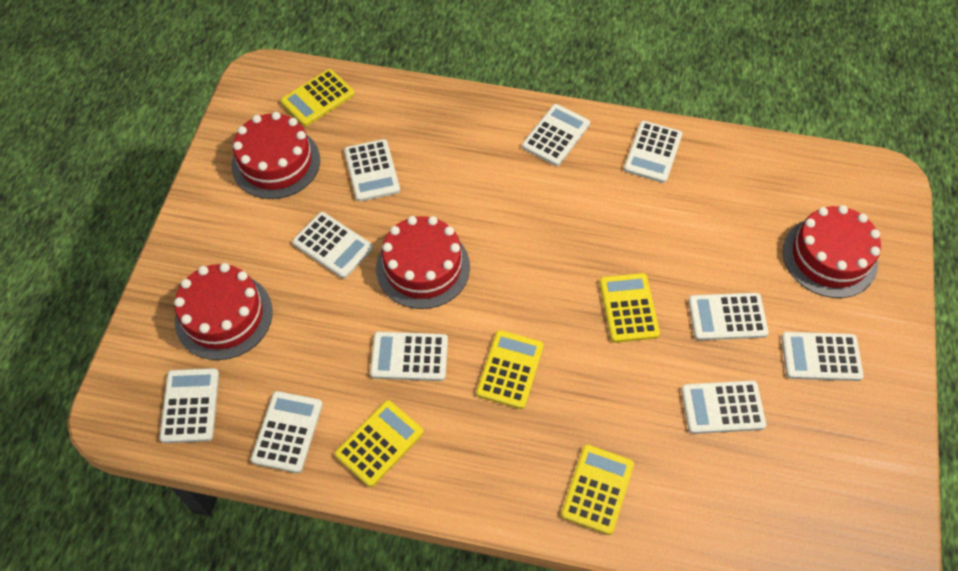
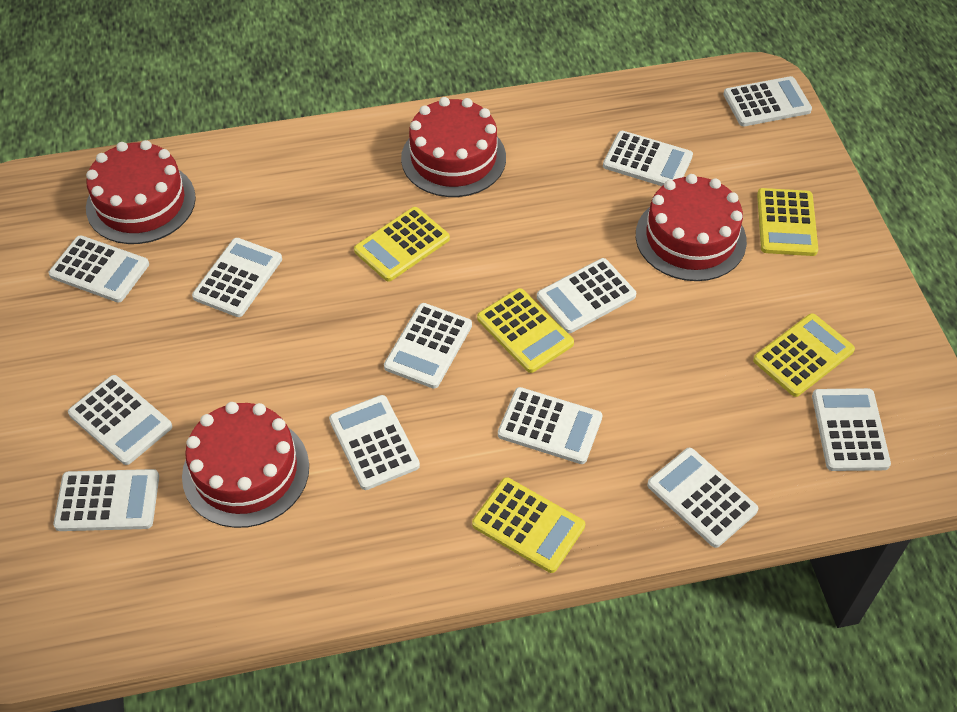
white calculator: 10 -> 12

